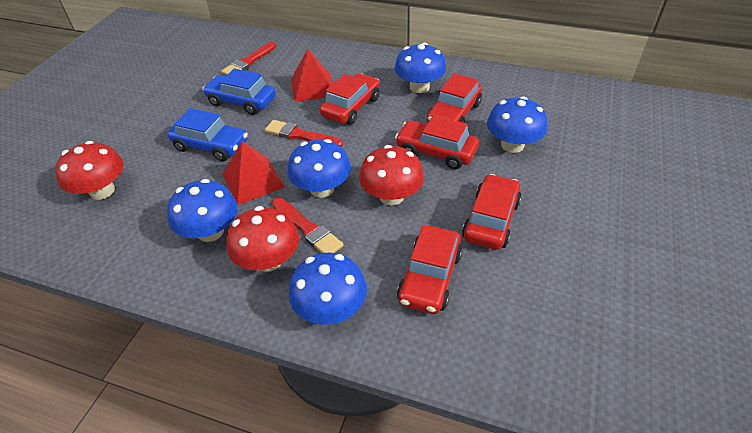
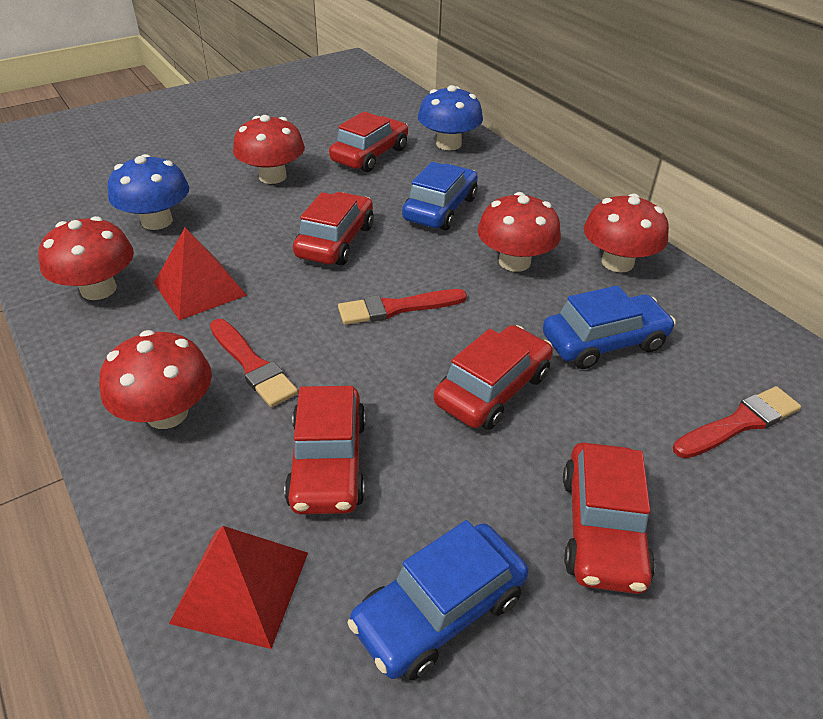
blue car: 2 -> 3
blue mushroom: 5 -> 2
red mushroom: 3 -> 5

